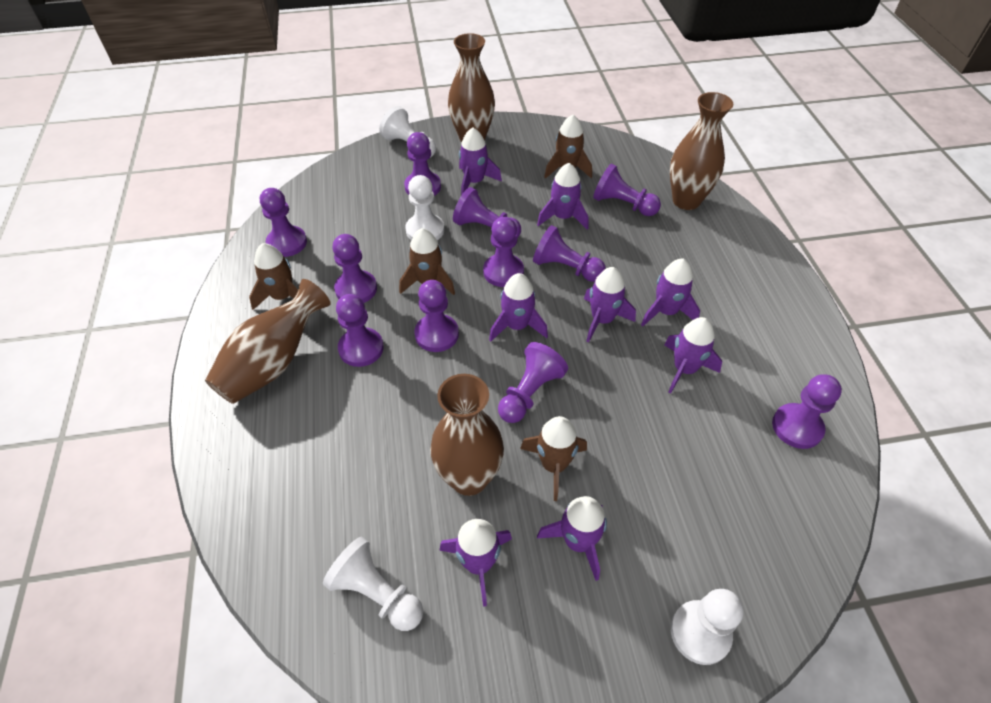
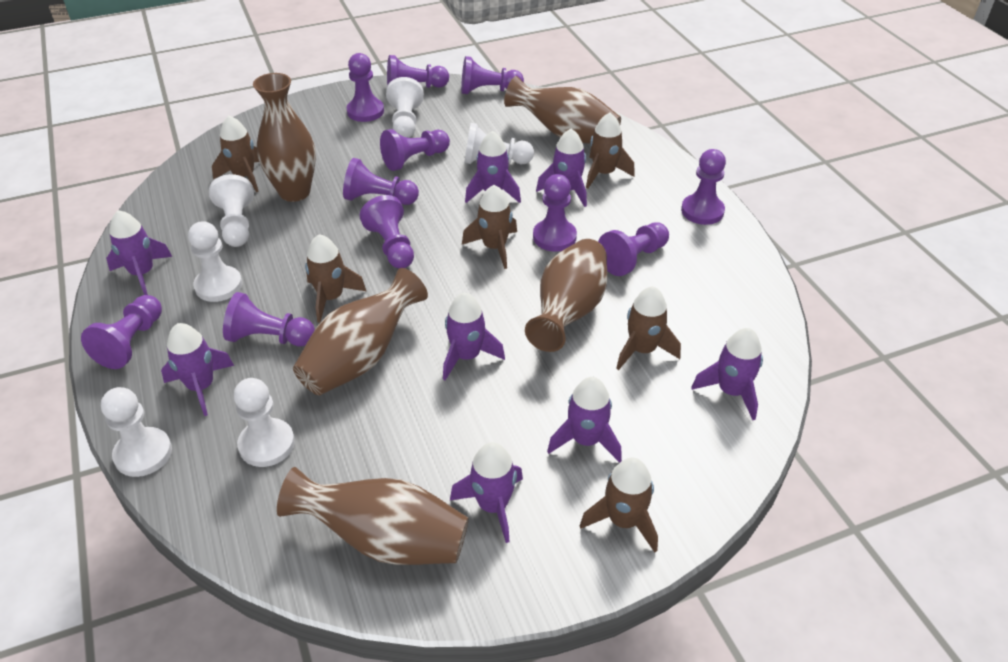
brown rocket: 4 -> 6
brown vase: 4 -> 5
white pawn: 4 -> 6

